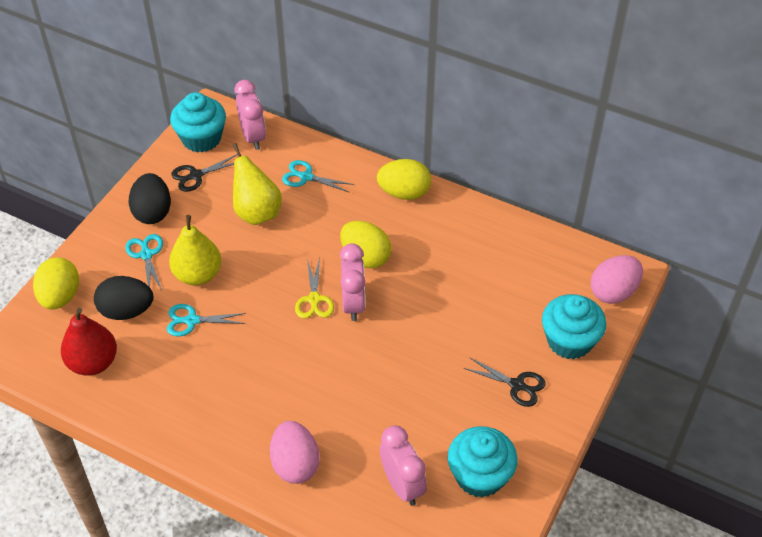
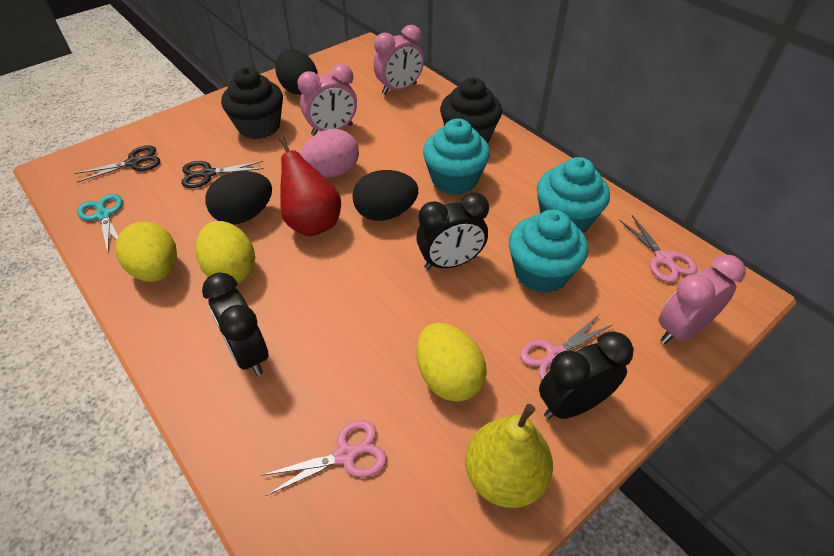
black clock: 0 -> 3
black cupcake: 0 -> 2
black egg: 2 -> 3
pink egg: 2 -> 1
pink scissors: 0 -> 3
turquoise scissors: 3 -> 1
yellow pear: 2 -> 1
yellow scissors: 1 -> 0

